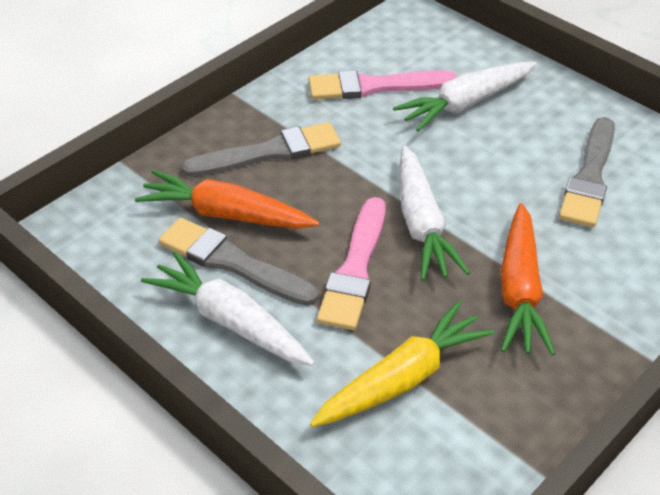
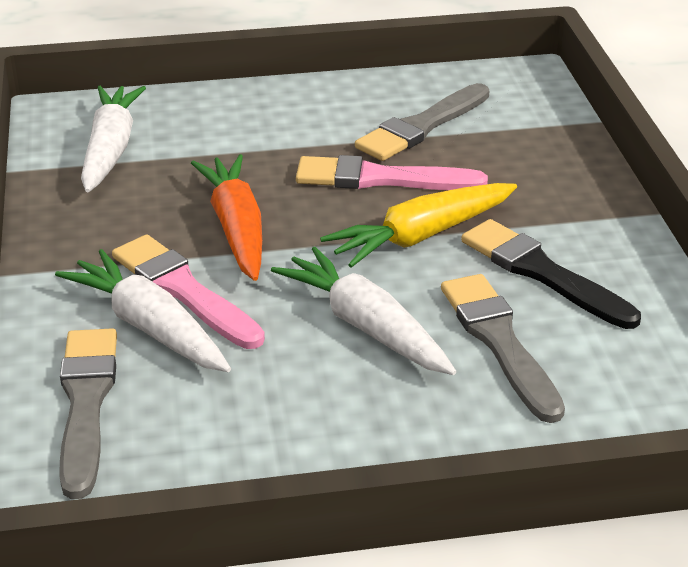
black brush: 0 -> 1
orange carrot: 2 -> 1

